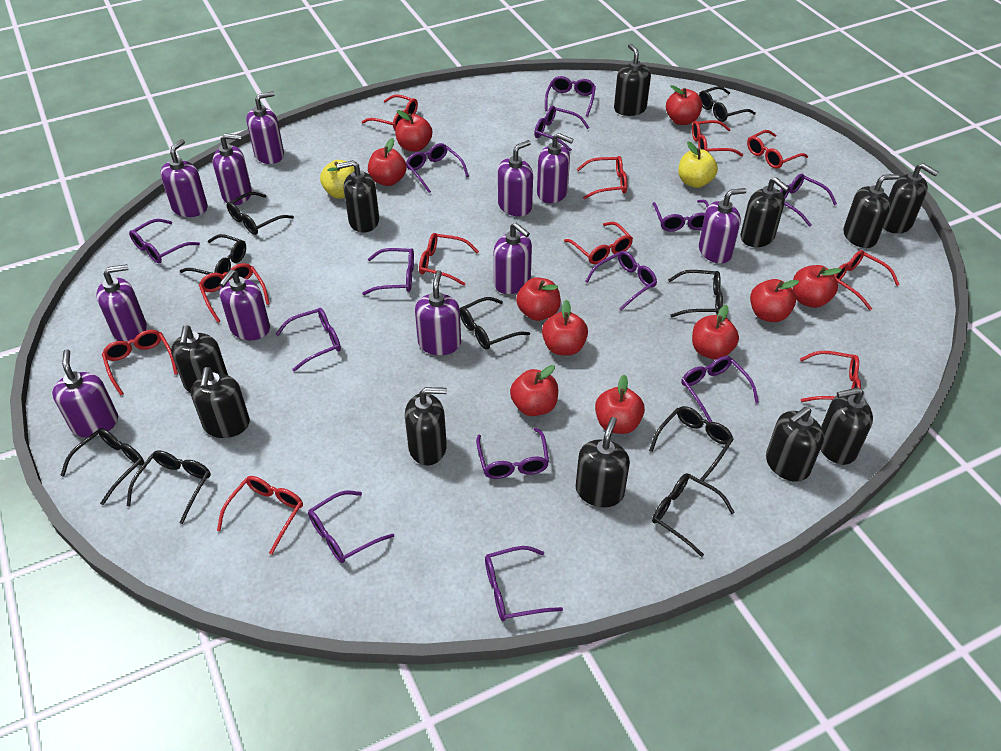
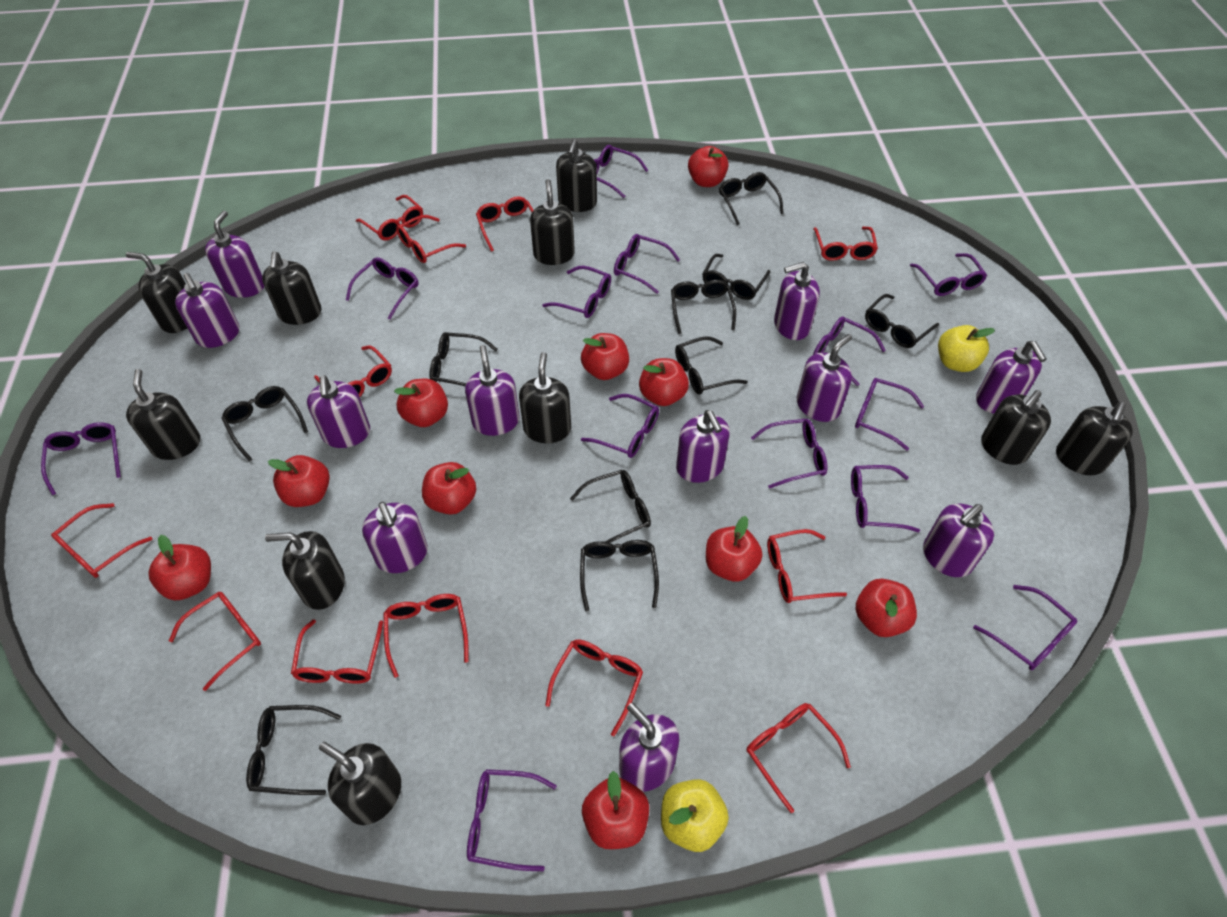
black glasses: 9 -> 10
black soap dispenser: 11 -> 10
red glasses: 11 -> 12

